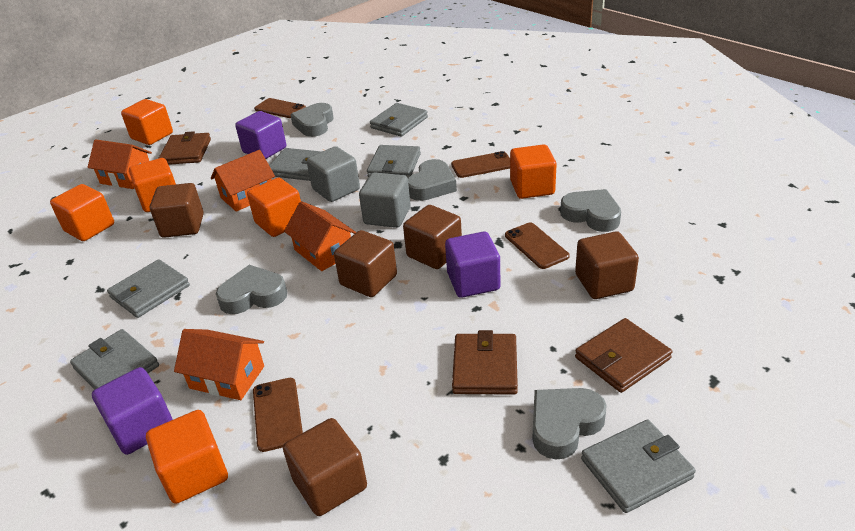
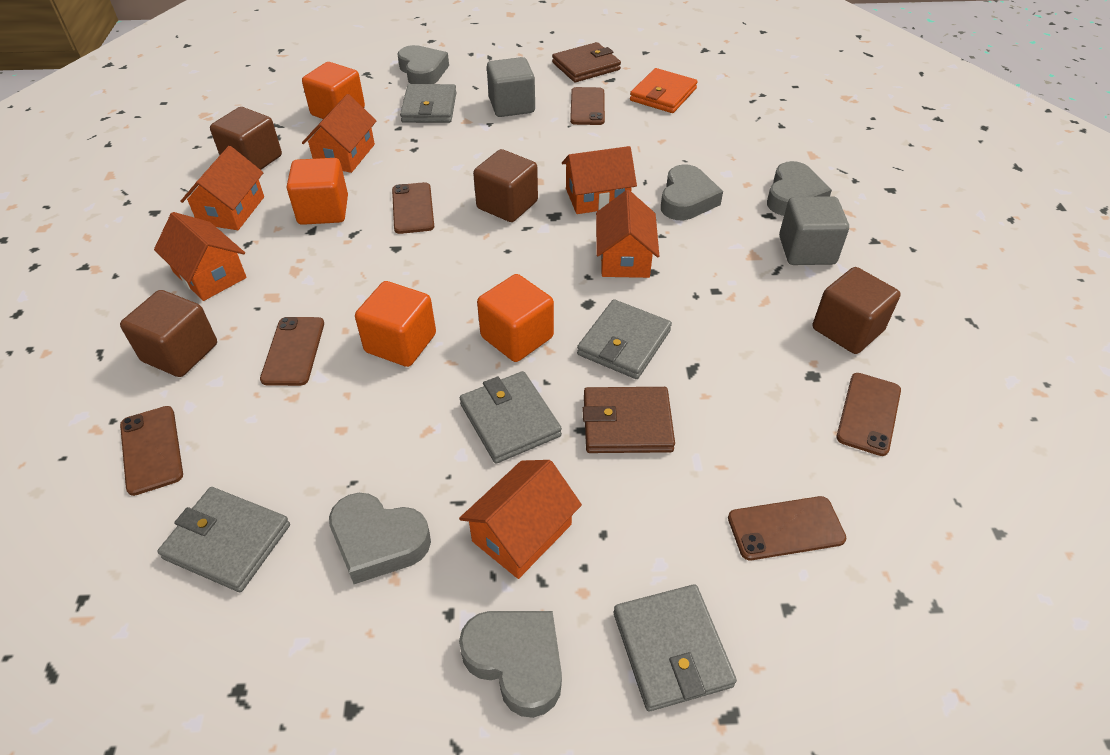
brown cube: 5 -> 4
brown phone: 4 -> 6
brown wallet: 3 -> 2
grey wallet: 6 -> 5
orange cube: 6 -> 4
orange house: 4 -> 6
orange wallet: 0 -> 1
purple cube: 3 -> 0

